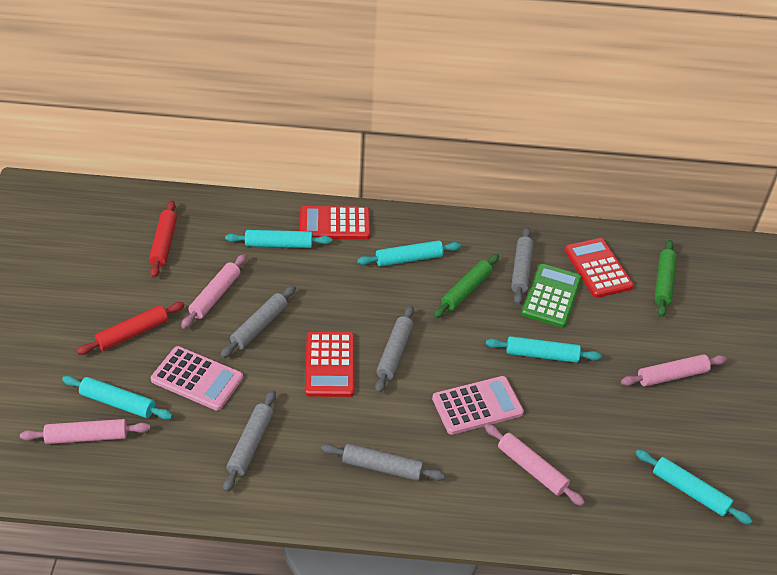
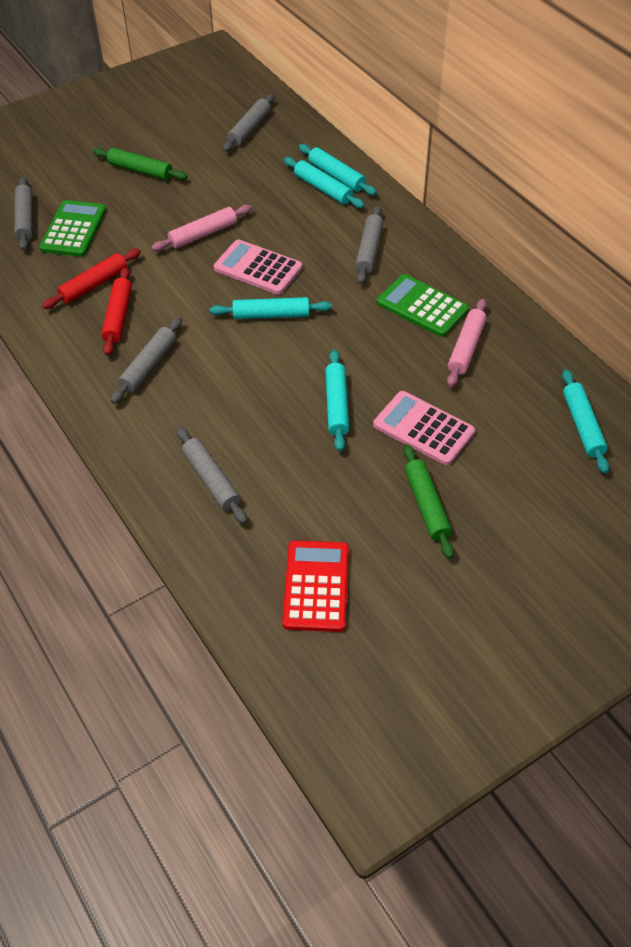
green calculator: 1 -> 2
pink rolling pin: 4 -> 2
red calculator: 3 -> 1

